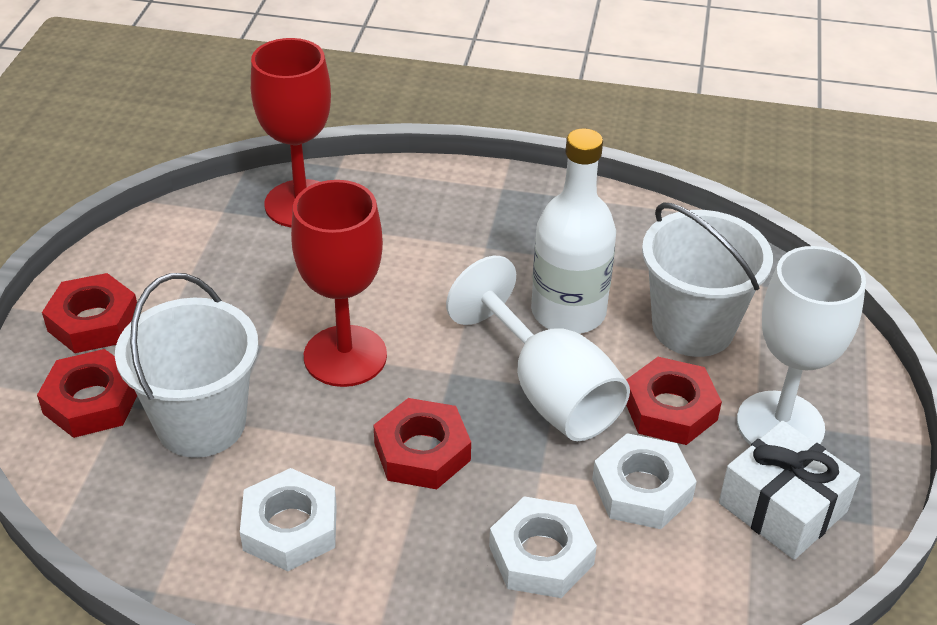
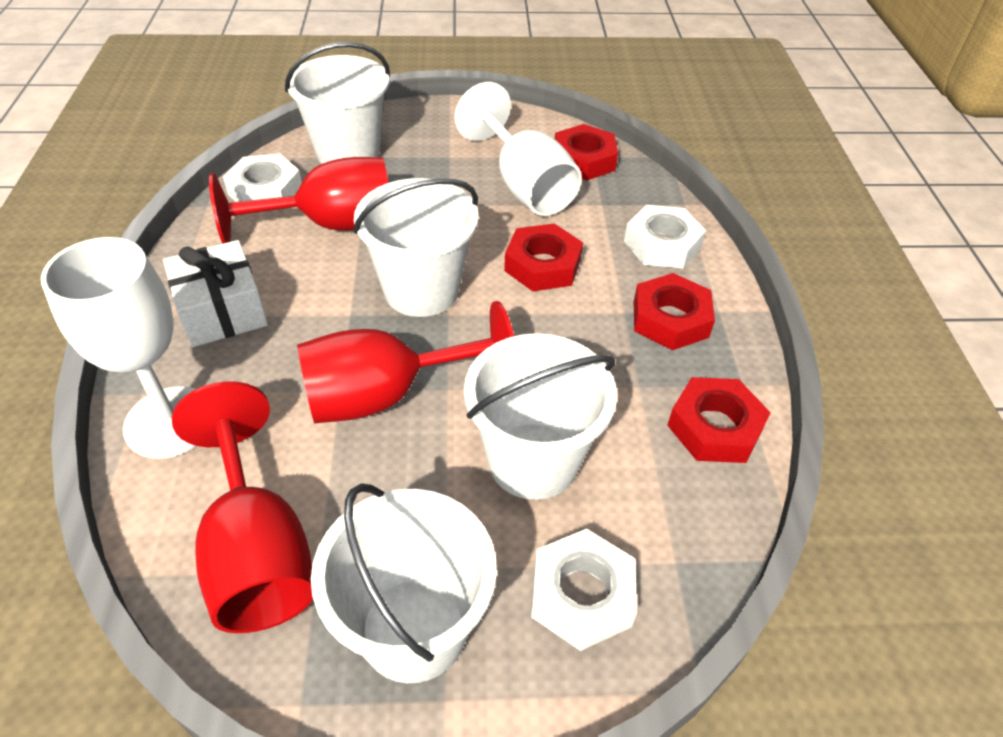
red goblet: 2 -> 3
white bottle: 1 -> 0
white bucket: 2 -> 4

